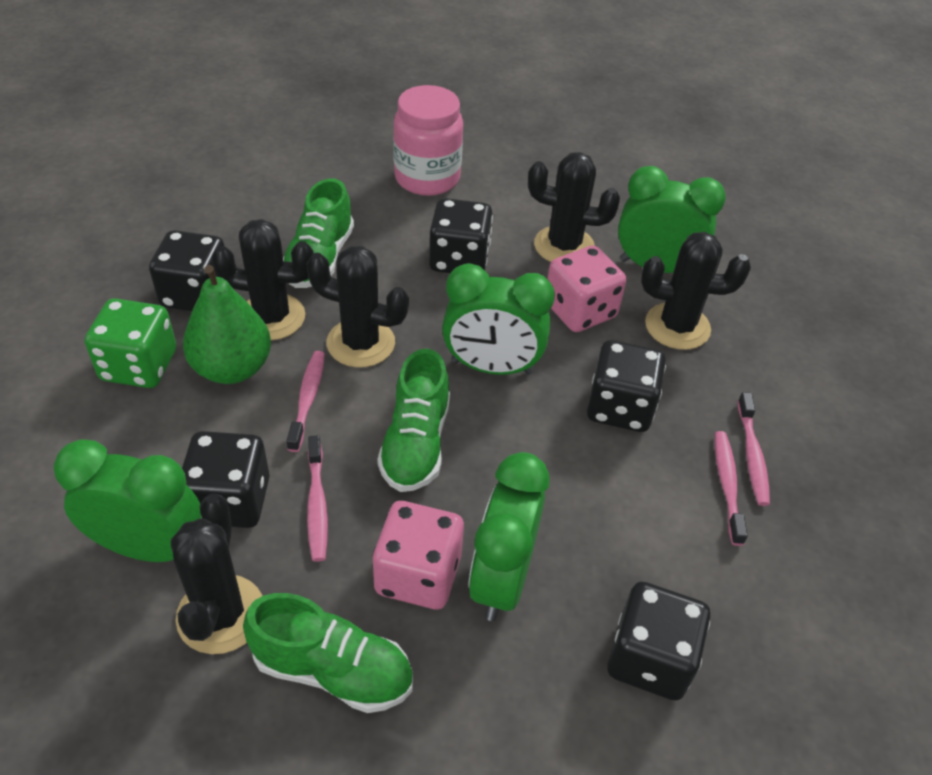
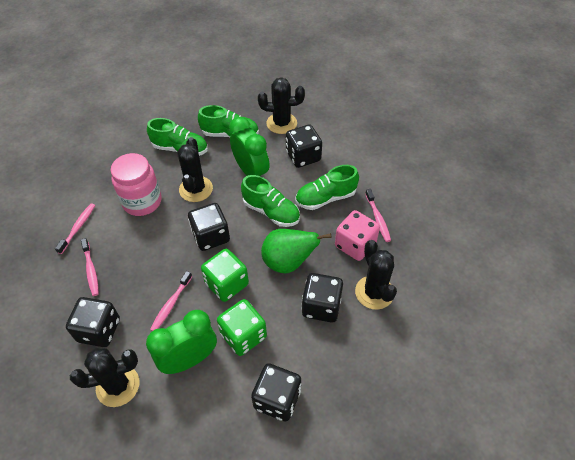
black cactus: 5 -> 4
green clock: 4 -> 2
green dice: 1 -> 2
green shoe: 3 -> 4
pink dice: 2 -> 1

